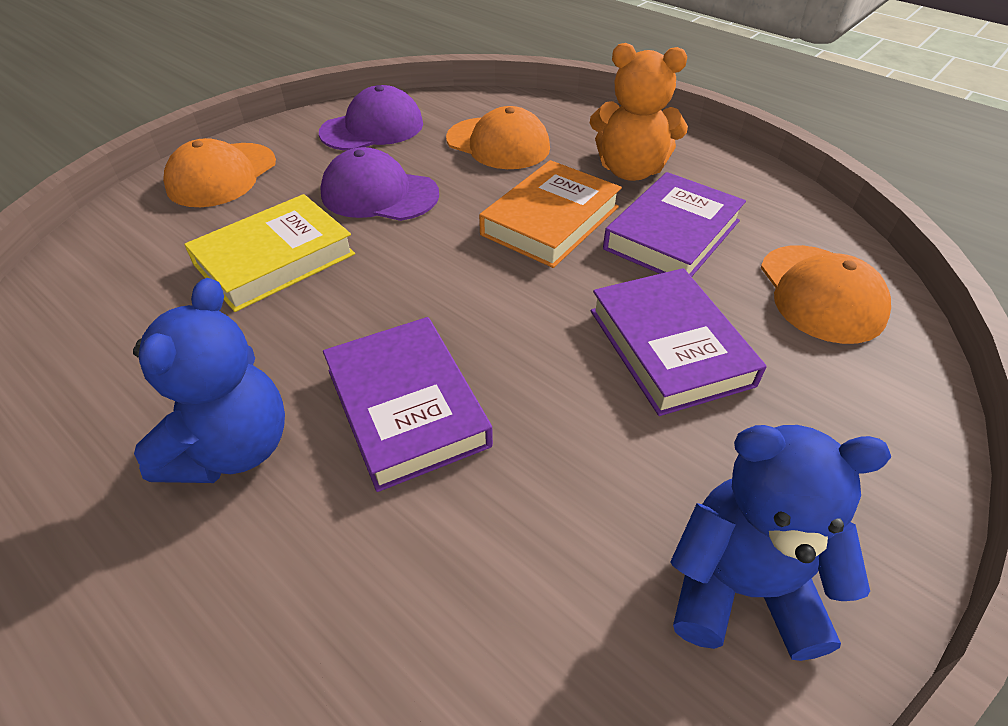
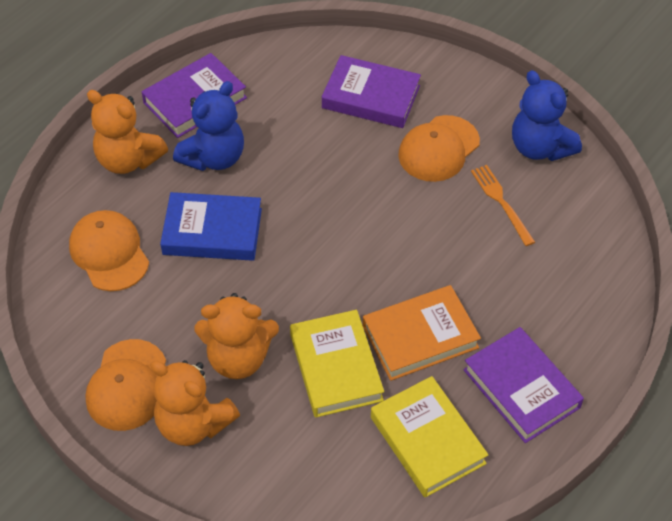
blue book: 0 -> 1
orange fork: 0 -> 1
orange teddy bear: 1 -> 3
purple cap: 2 -> 0
yellow book: 1 -> 2

